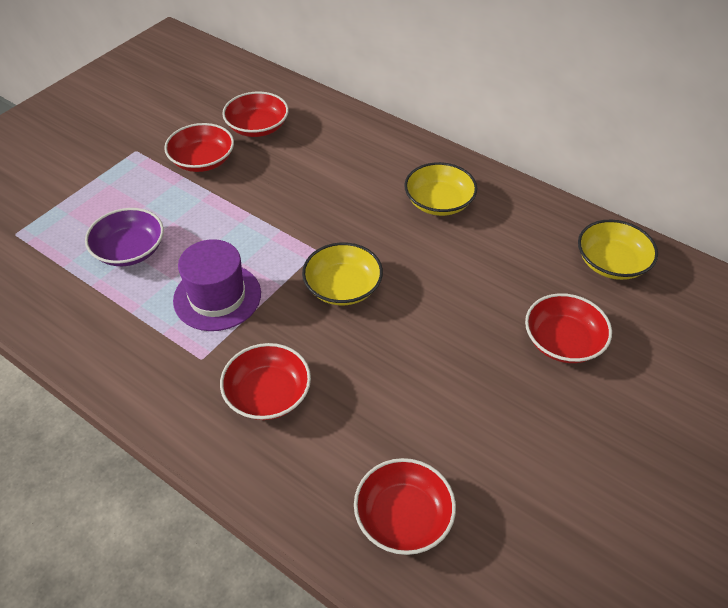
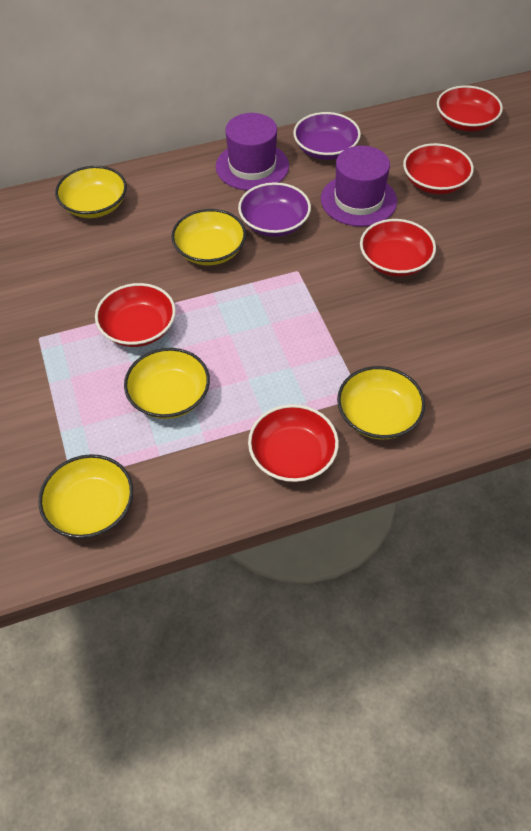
purple bowl: 1 -> 2
purple hat: 1 -> 2
yellow bowl: 3 -> 5

